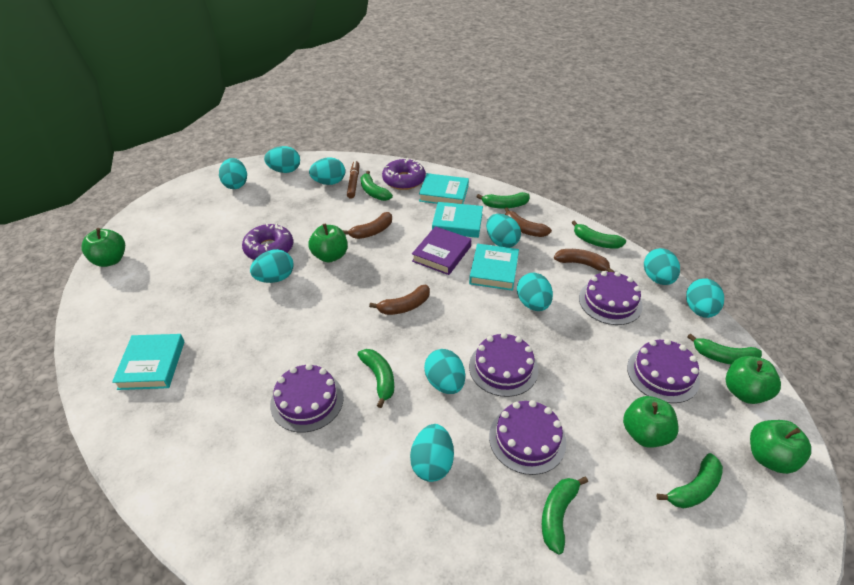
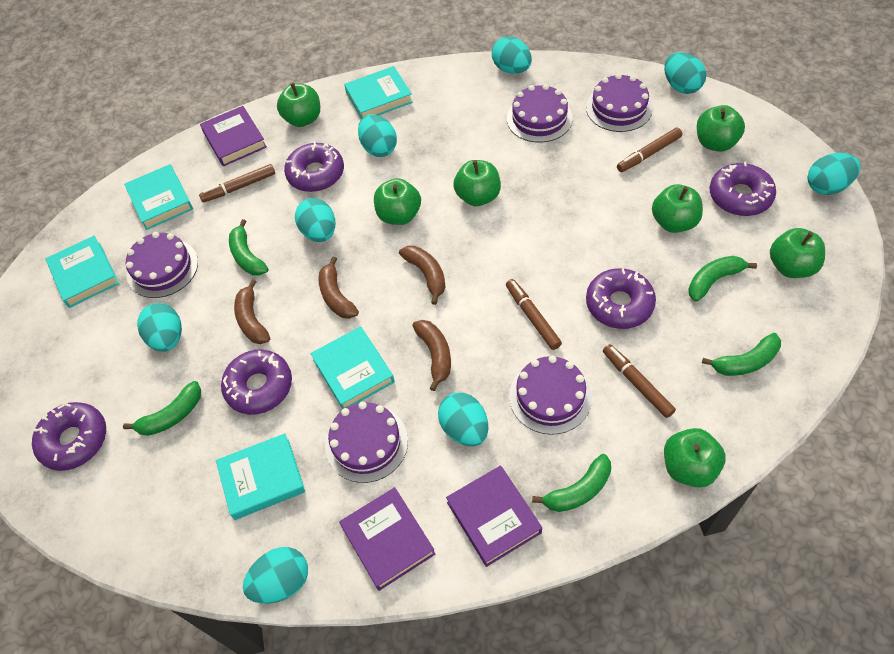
brown marker: 1 -> 4
green apple: 5 -> 7
green banana: 7 -> 5
purple book: 1 -> 3
purple donut: 2 -> 5
turquoise book: 4 -> 5
turquoise egg: 10 -> 8

